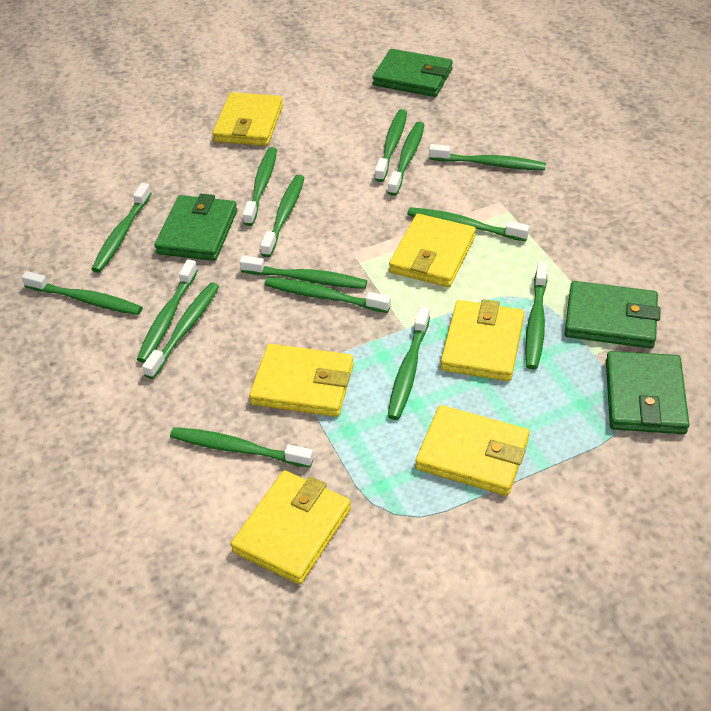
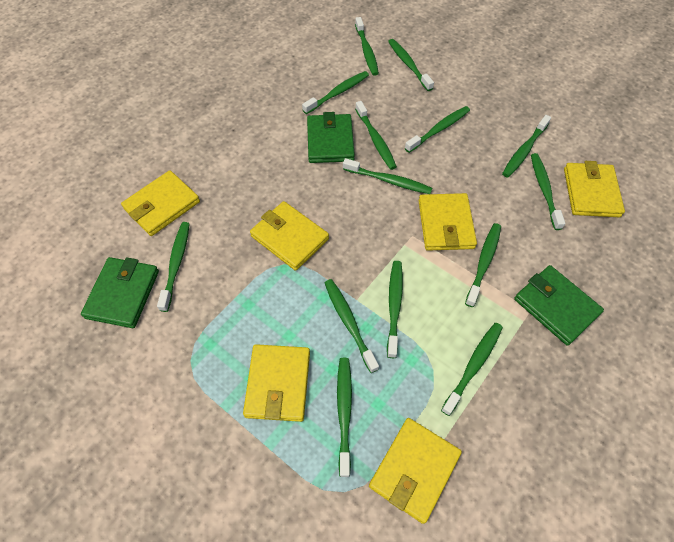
green toothbrush: 15 -> 14
green wallet: 4 -> 3

